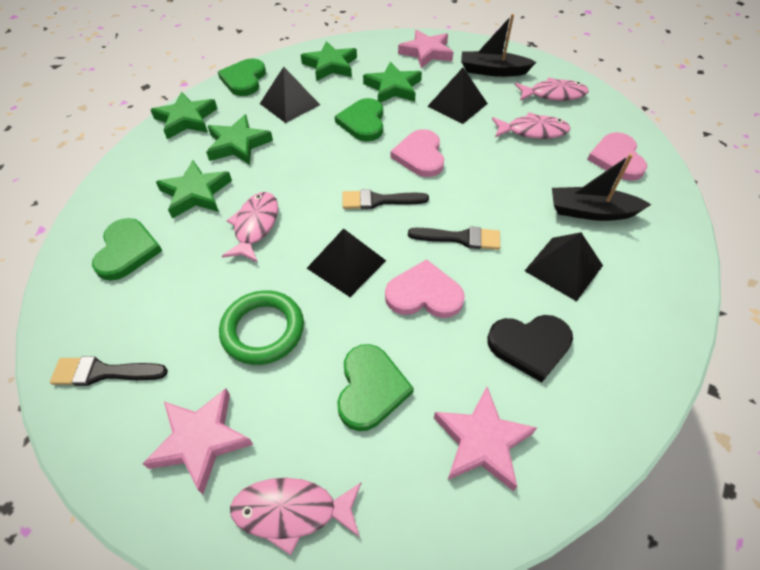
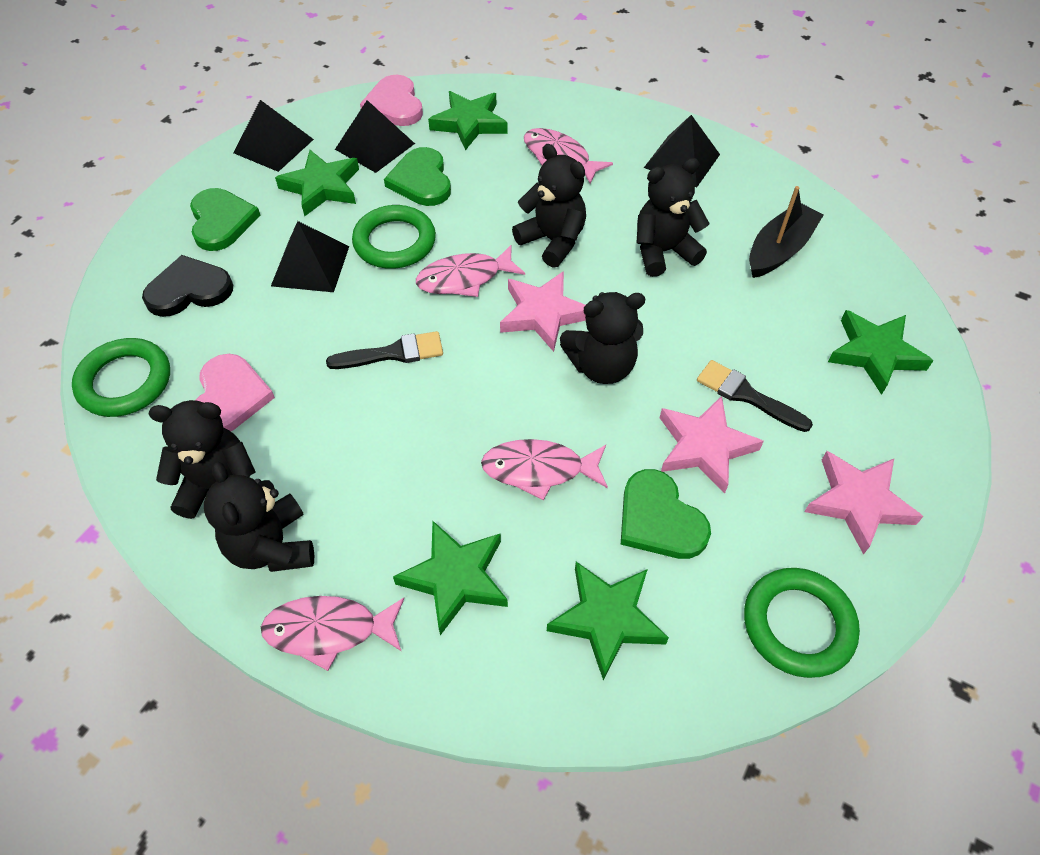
black boat: 2 -> 1
black brush: 3 -> 2
black teddy bear: 0 -> 5
green heart: 4 -> 3
green ring: 1 -> 3
pink heart: 3 -> 2

